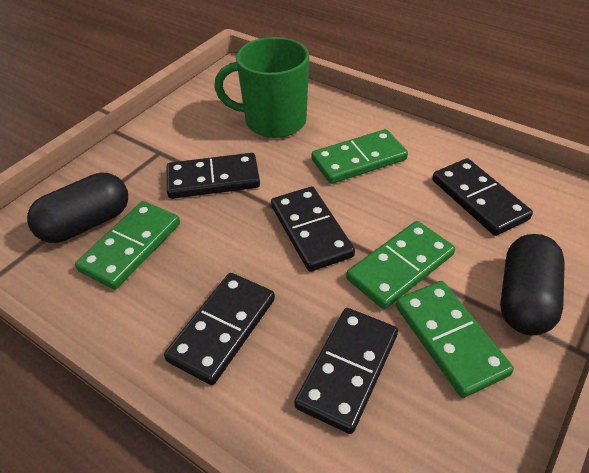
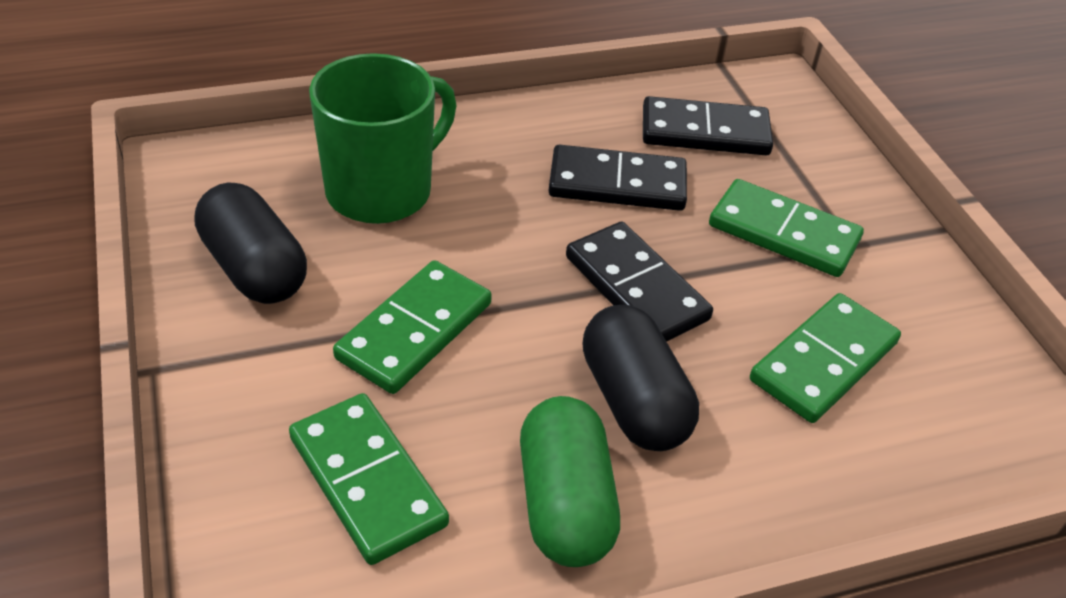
black domino: 5 -> 3
green capsule: 0 -> 1

